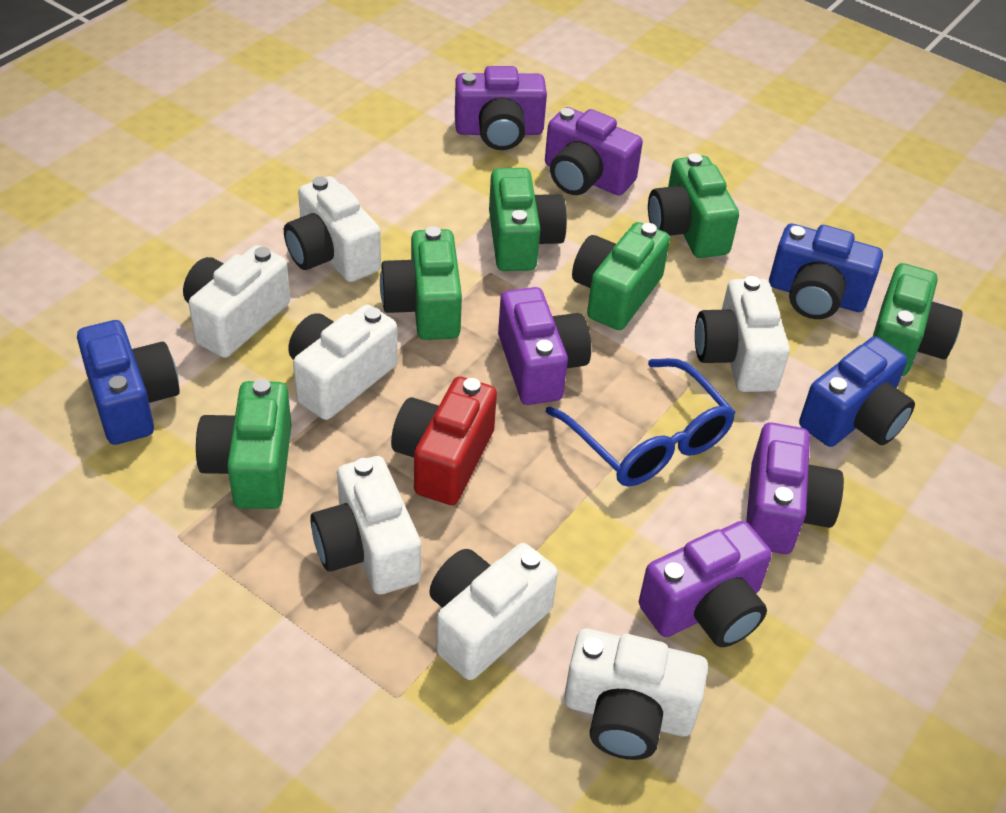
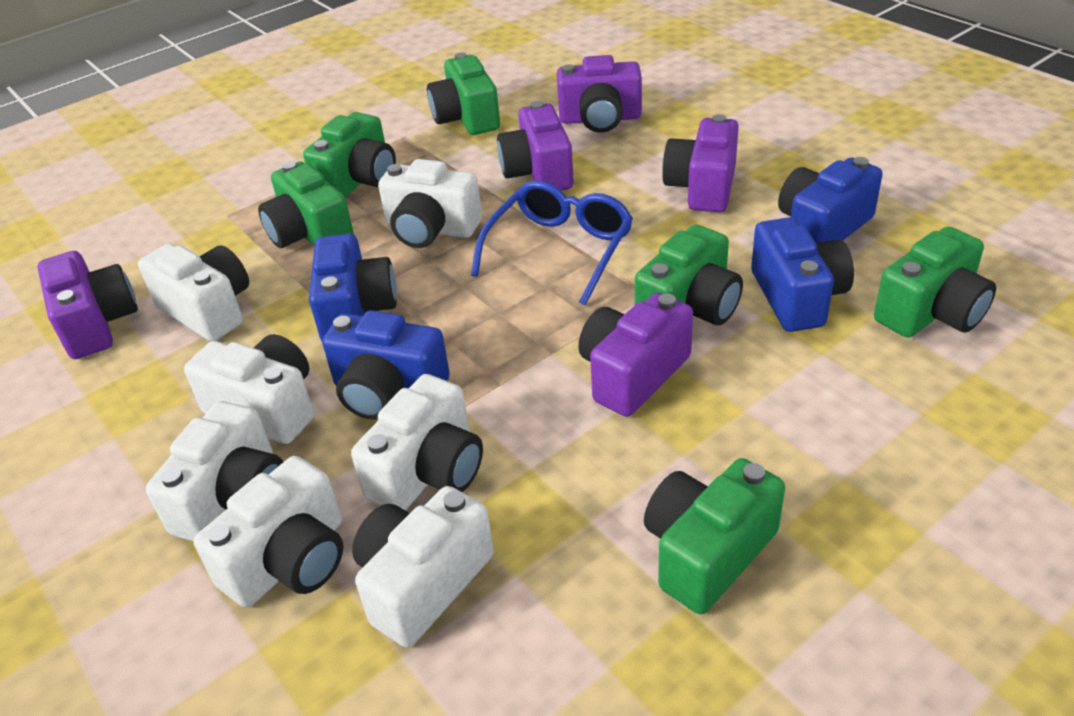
blue camera: 3 -> 4
red camera: 1 -> 0

